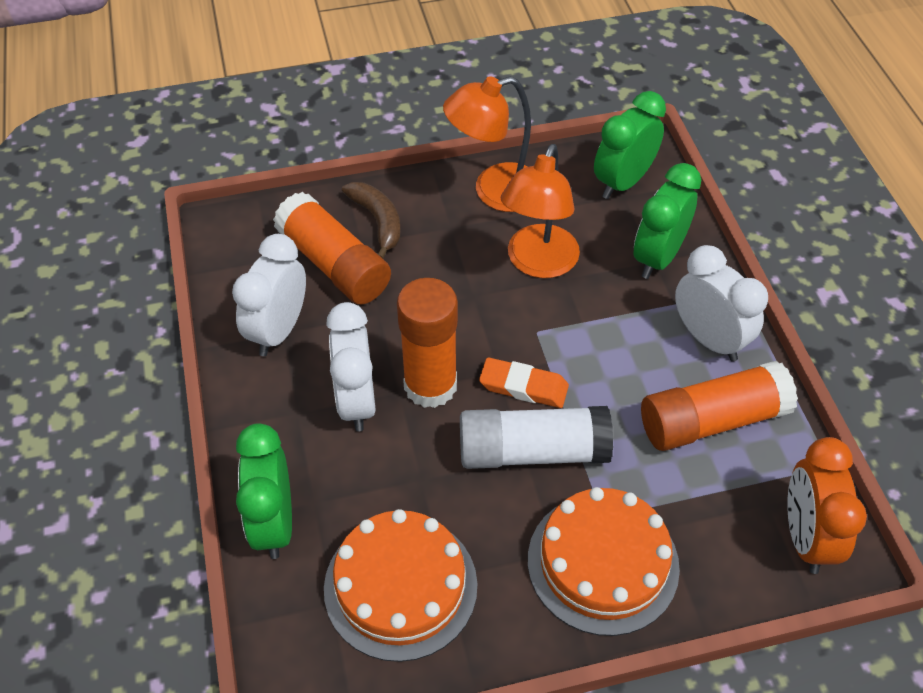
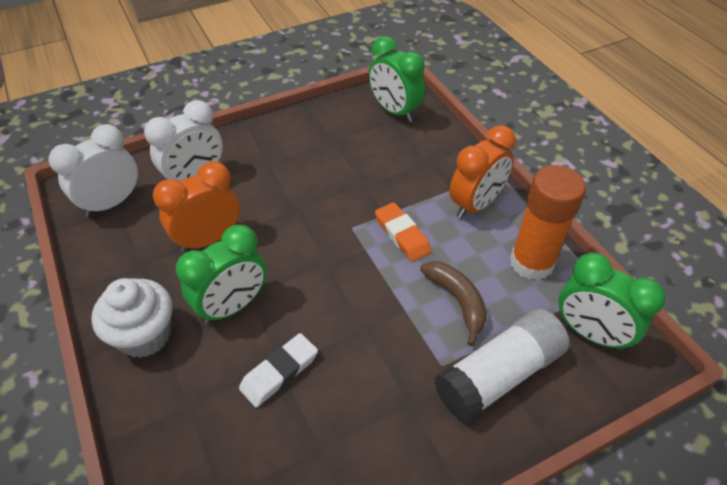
orange cake: 2 -> 0
orange clock: 1 -> 2
orange glue stick: 3 -> 1
orange lamp: 2 -> 0
white clock: 3 -> 2
white cupcake: 0 -> 1
white eraser: 0 -> 1

